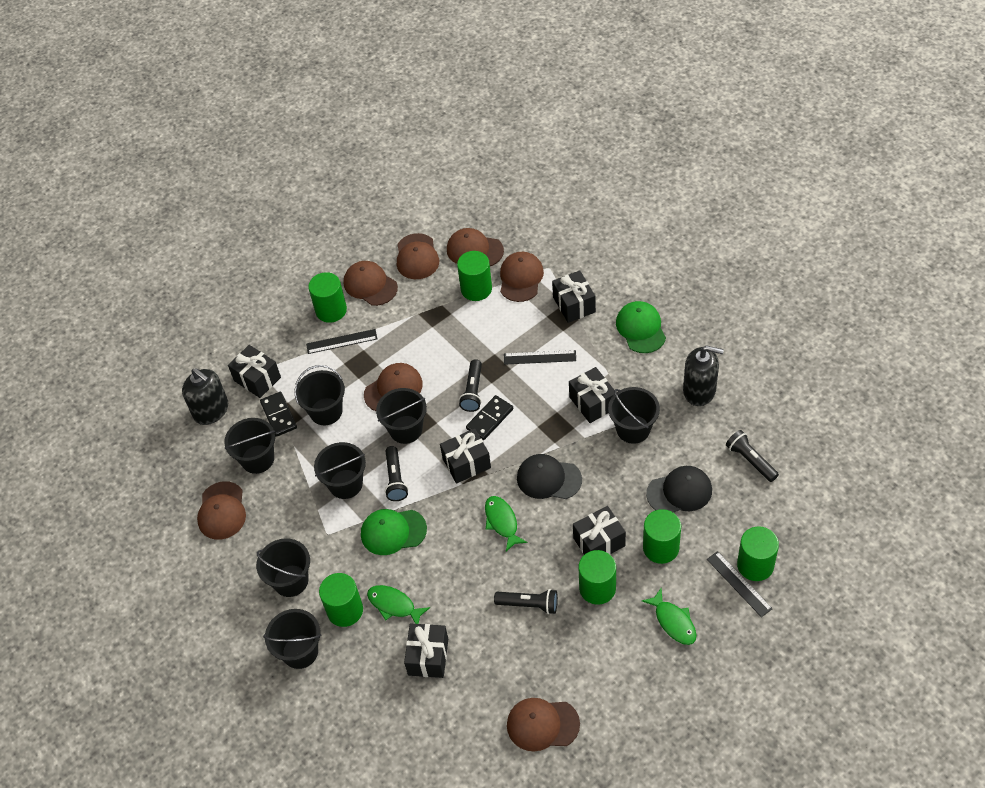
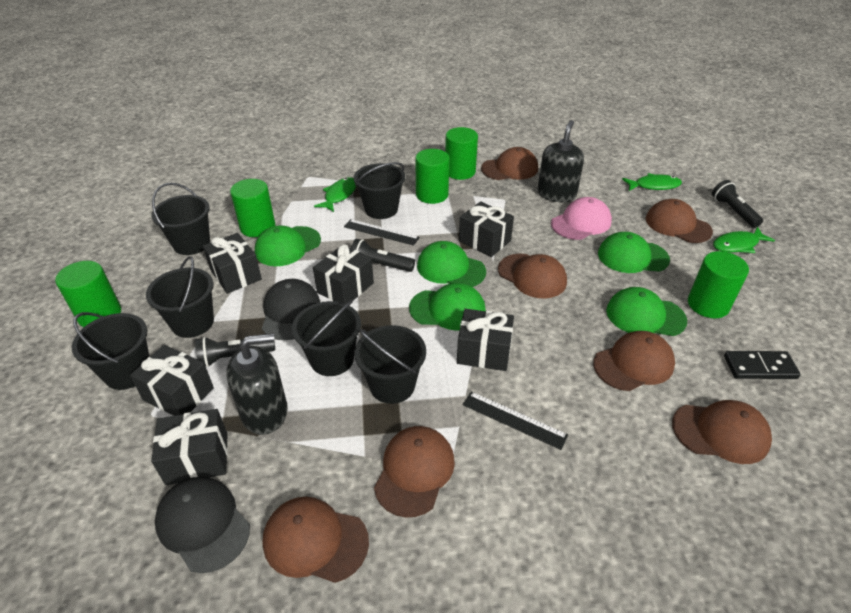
black bucket: 7 -> 6
black domino: 2 -> 1
black flashlight: 4 -> 3
black ruler: 3 -> 2
green cap: 2 -> 5
green cylinder: 6 -> 5
pink cap: 0 -> 1

